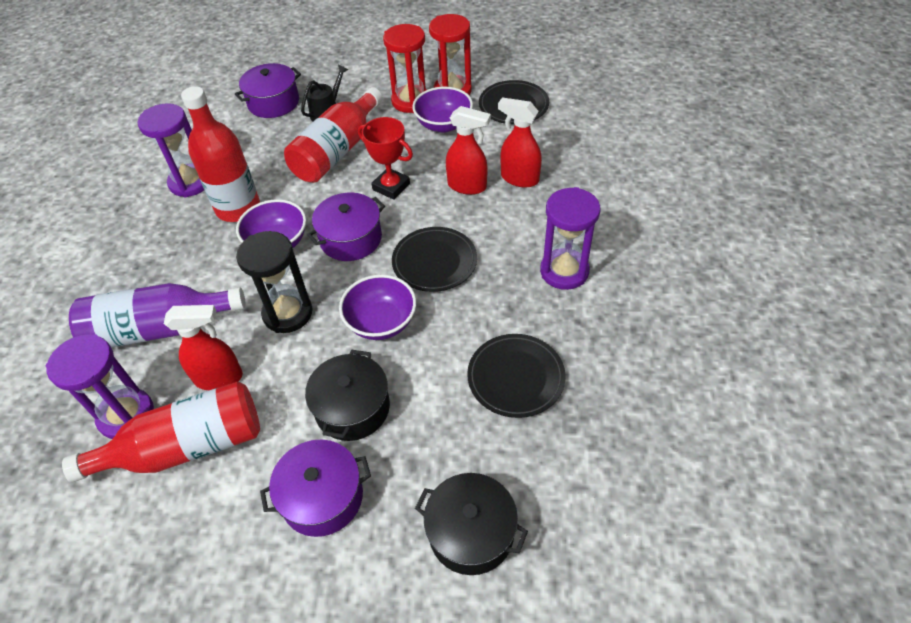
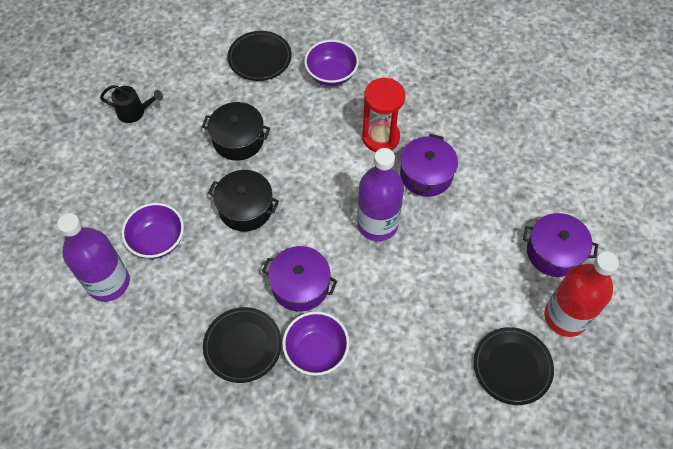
black hourglass: 1 -> 0
purple bottle: 1 -> 2
purple hourglass: 3 -> 0
red bottle: 3 -> 1
red hourglass: 2 -> 1
red spray bottle: 3 -> 0
red trophy: 1 -> 0

